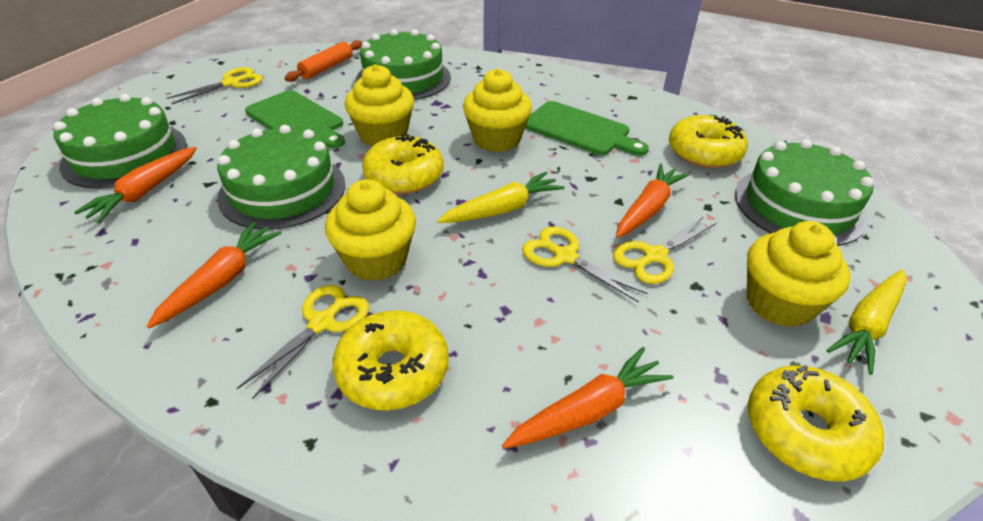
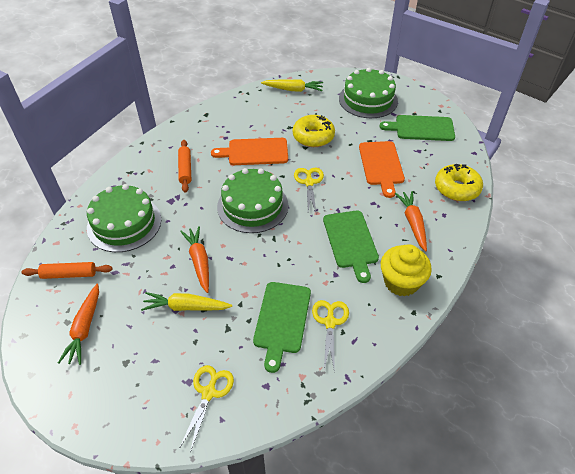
green cake: 4 -> 3
green cutting board: 2 -> 3
orange carrot: 4 -> 3
orange cutting board: 0 -> 2
orange rolling pin: 1 -> 2
yellow cupcake: 4 -> 1
yellow donut: 4 -> 2
yellow scissors: 4 -> 3

